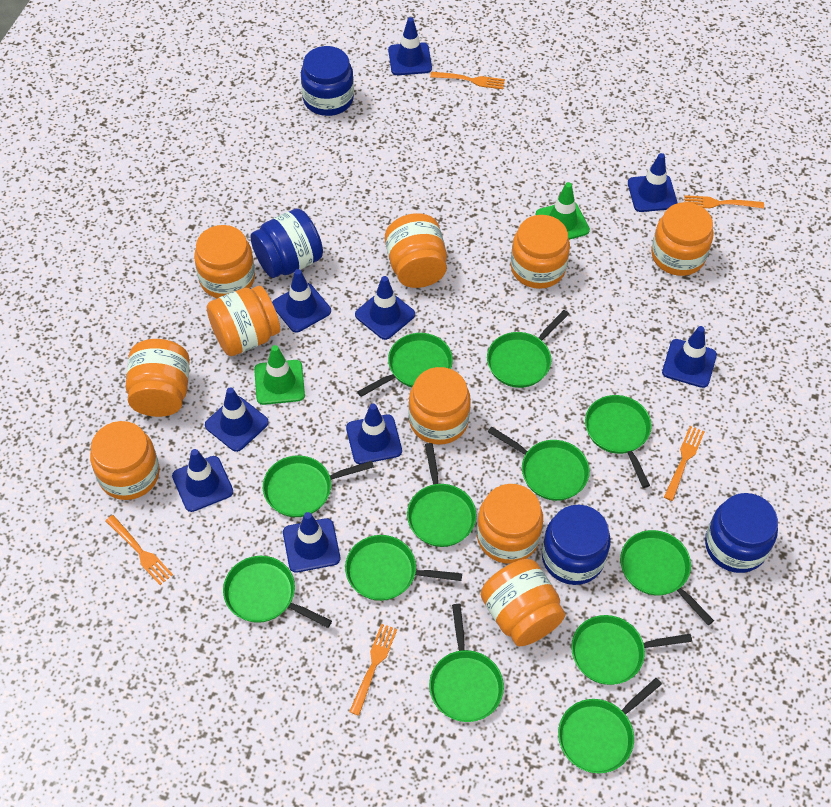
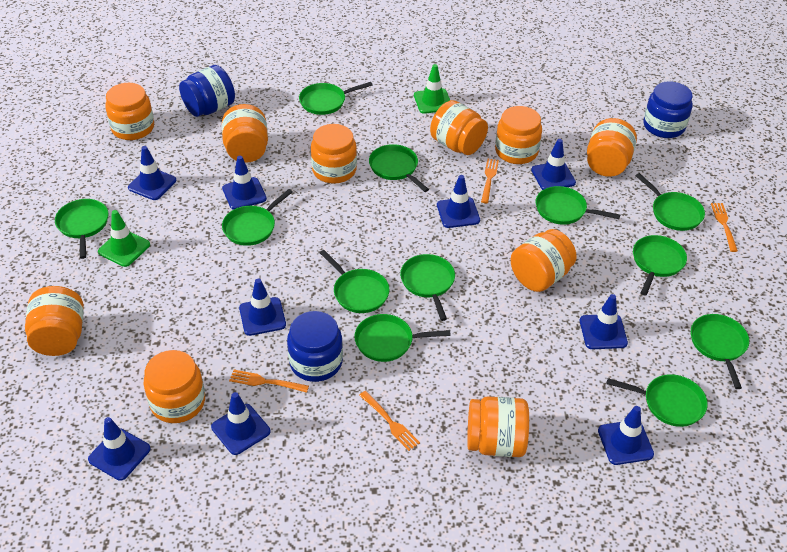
blue jar: 4 -> 3
orange fork: 5 -> 4

